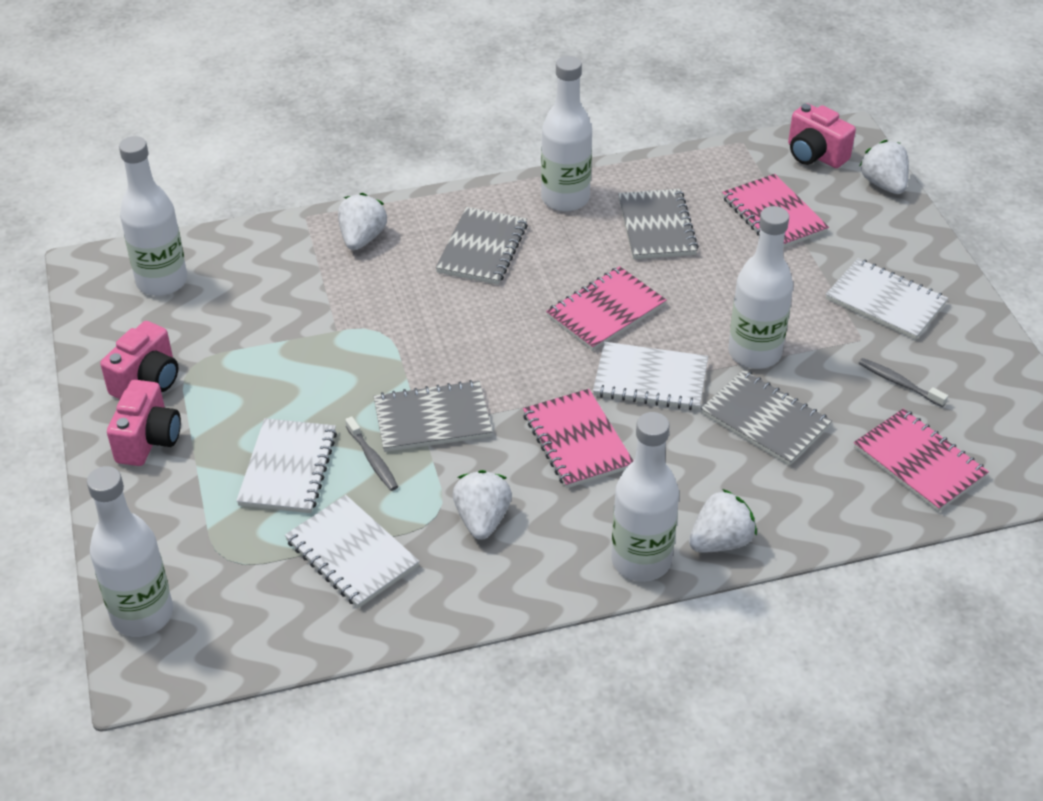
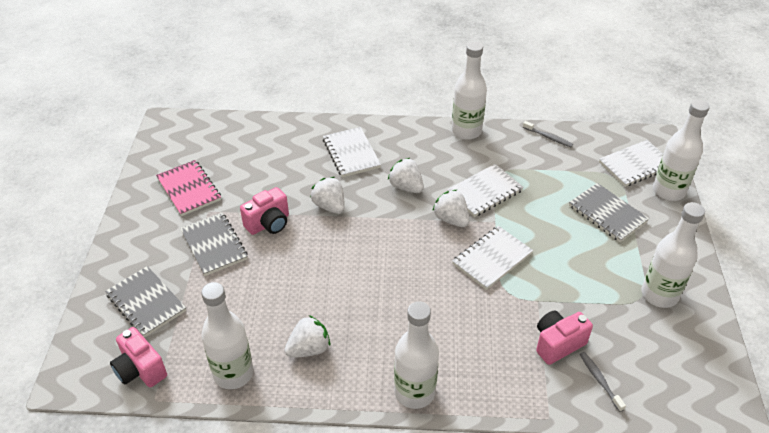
grey notebook: 4 -> 3
pink notebook: 4 -> 1

